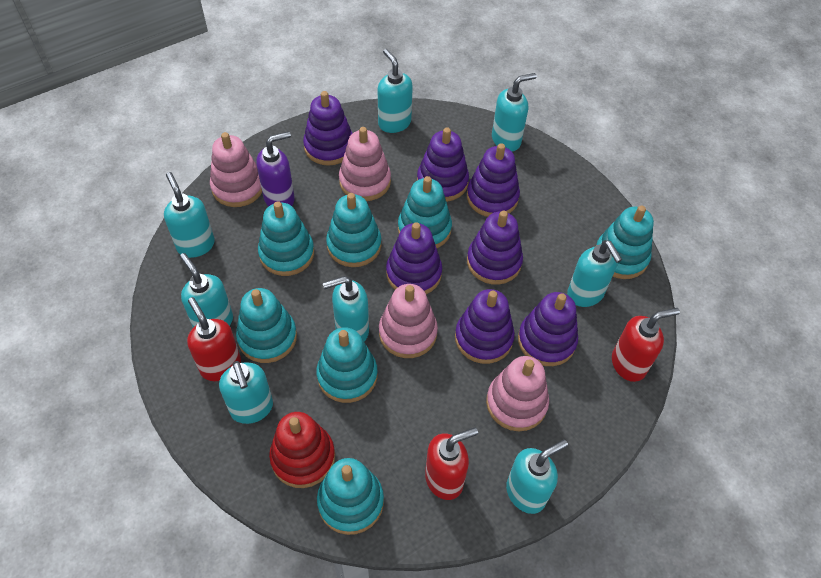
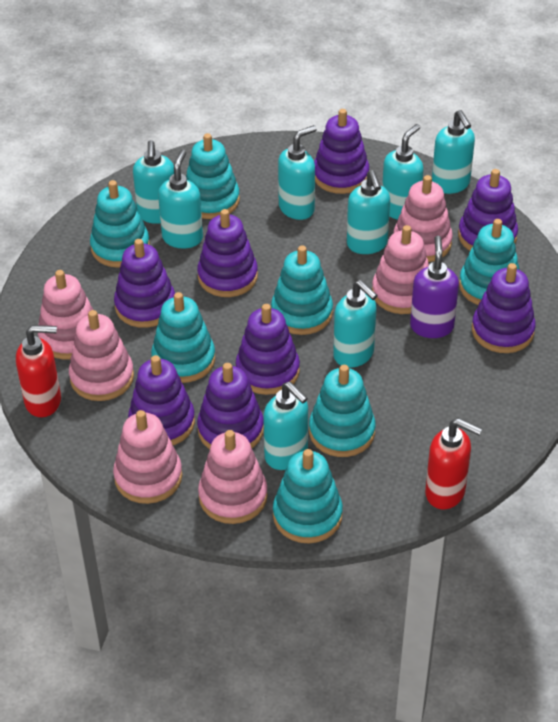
pink stacking toy: 4 -> 6
purple stacking toy: 7 -> 8
red soap dispenser: 3 -> 2
red stacking toy: 1 -> 0

